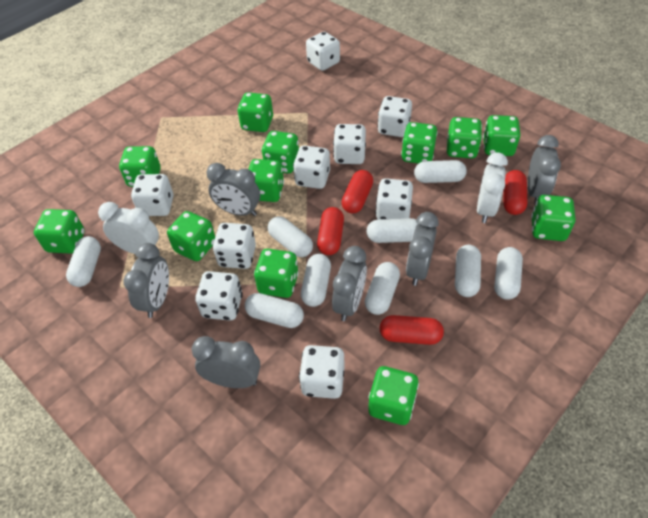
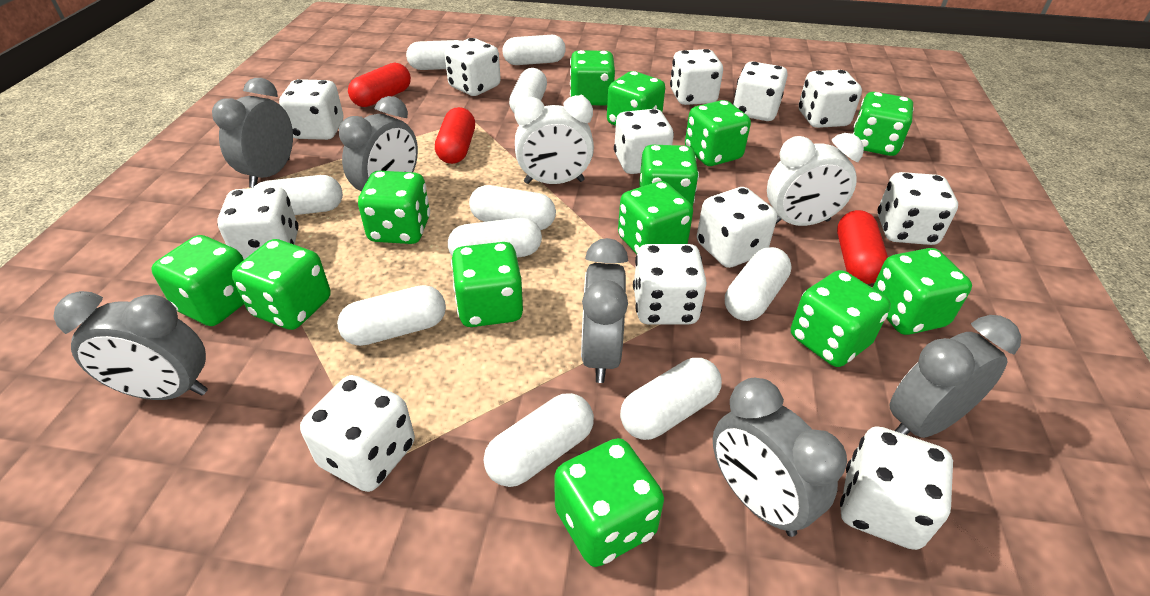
green dice: 12 -> 13
red capsule: 4 -> 3
white capsule: 9 -> 10
white dice: 9 -> 12

